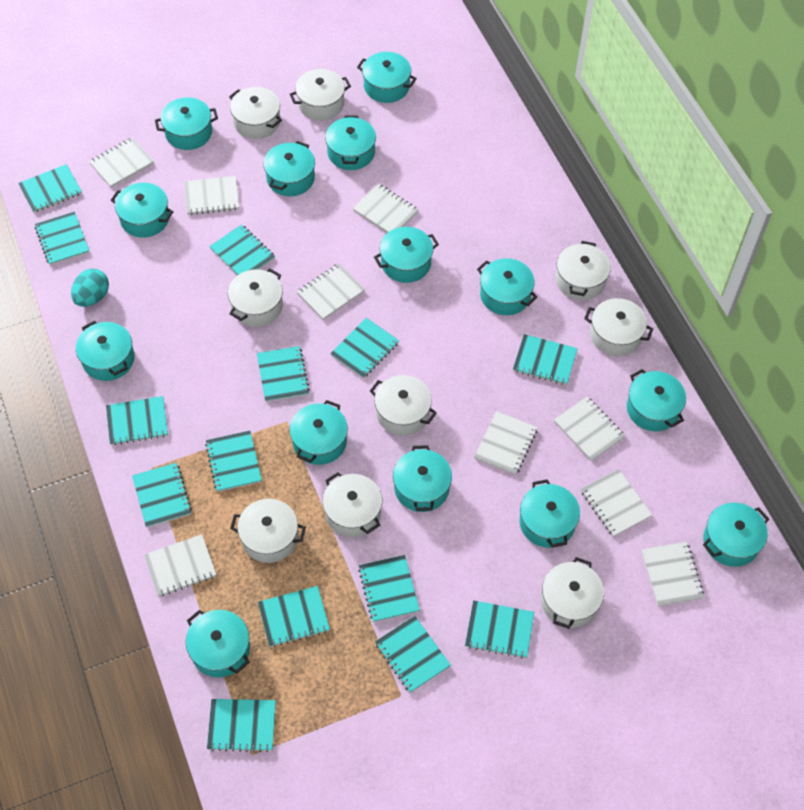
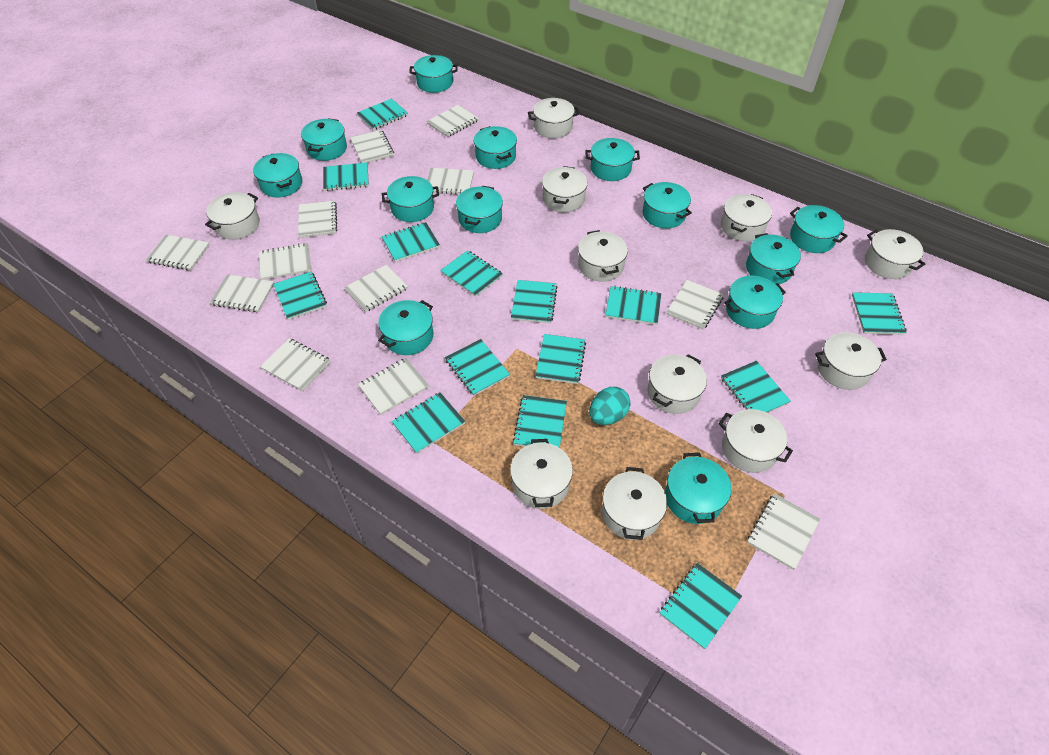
turquoise pot: 14 -> 13
white notebook: 9 -> 12
white pot: 9 -> 11

